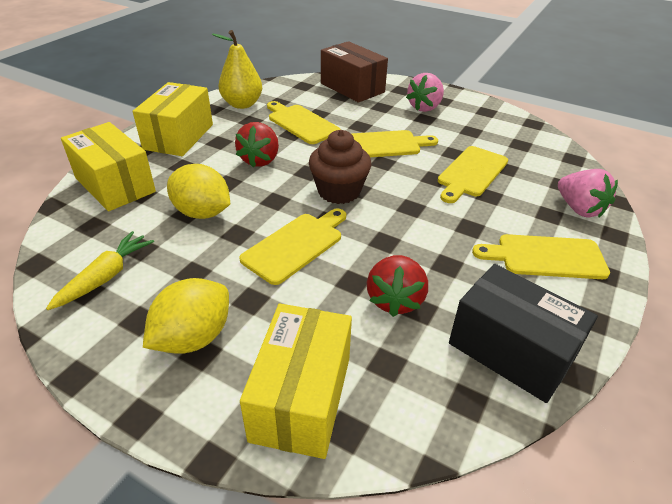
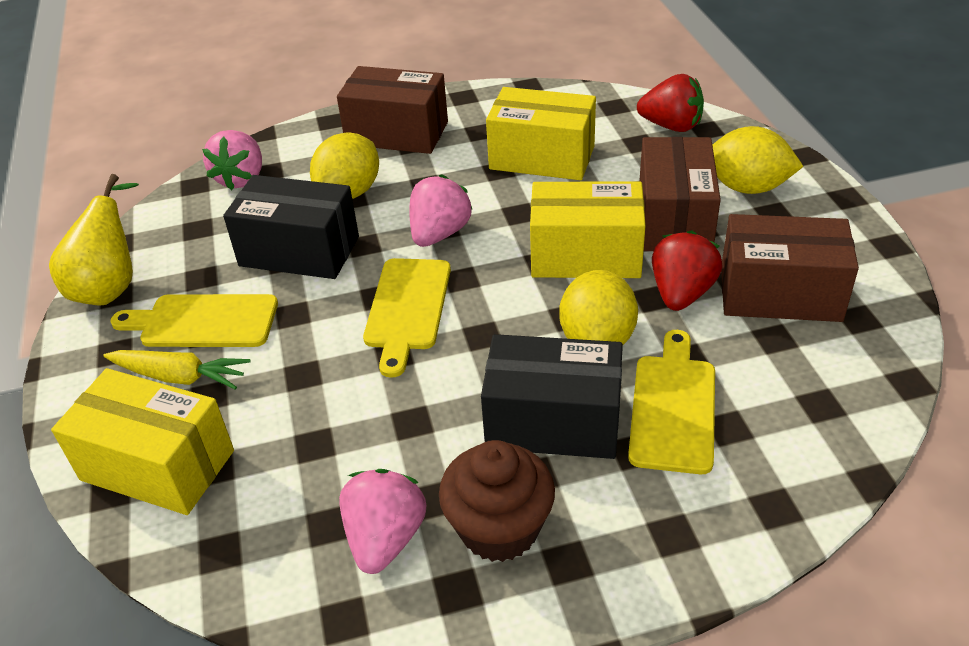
black box: 1 -> 2
brown box: 1 -> 3
pink strawberry: 2 -> 3
yellow cutting board: 5 -> 3
yellow lemon: 2 -> 3

